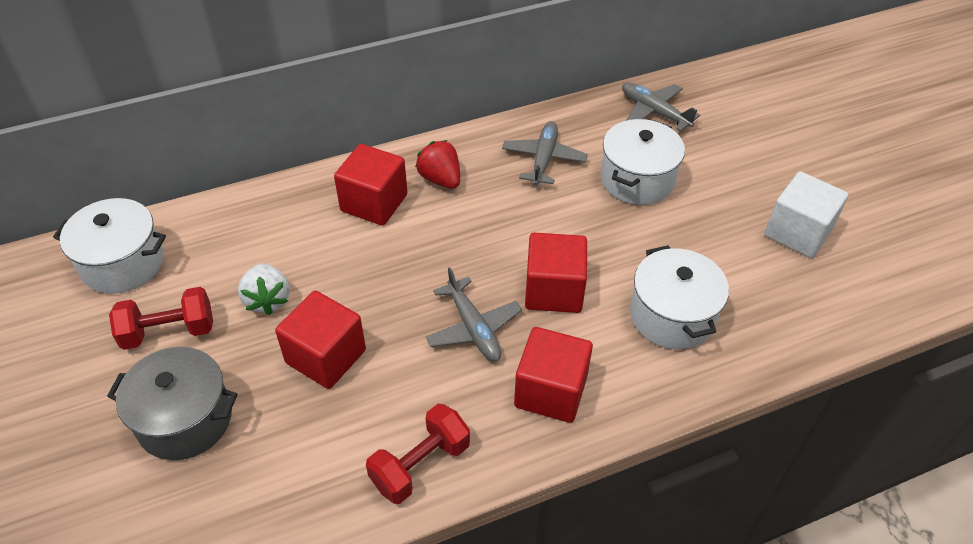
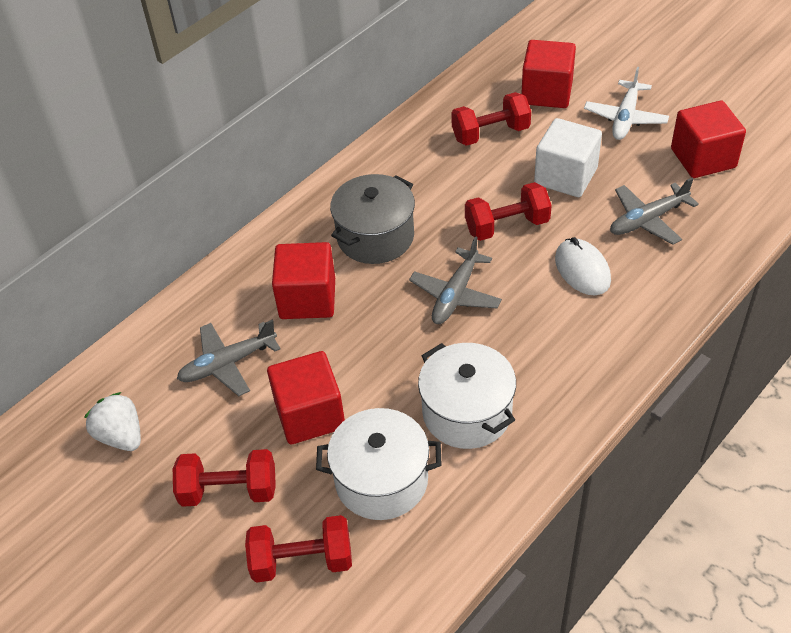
red dumbbell: 2 -> 4
red strawberry: 1 -> 0
white mouse: 0 -> 1
white plane: 0 -> 1
white pot: 3 -> 2

